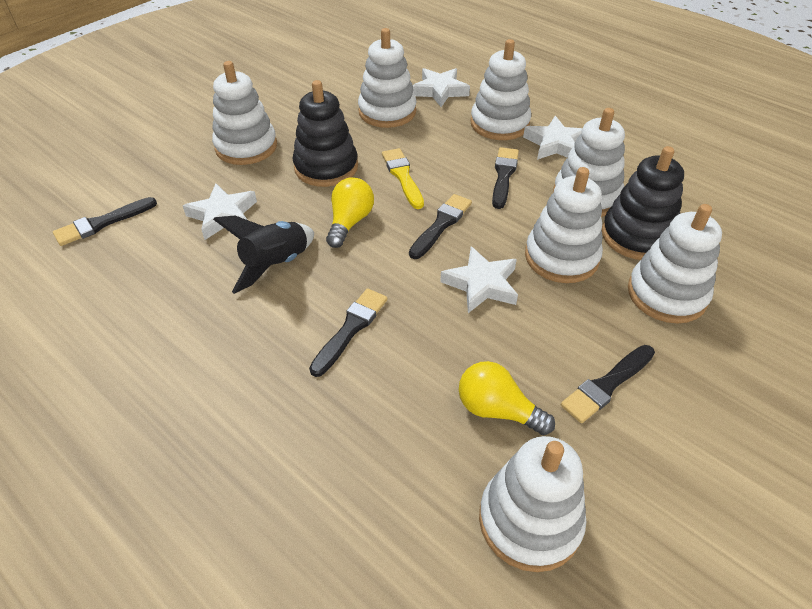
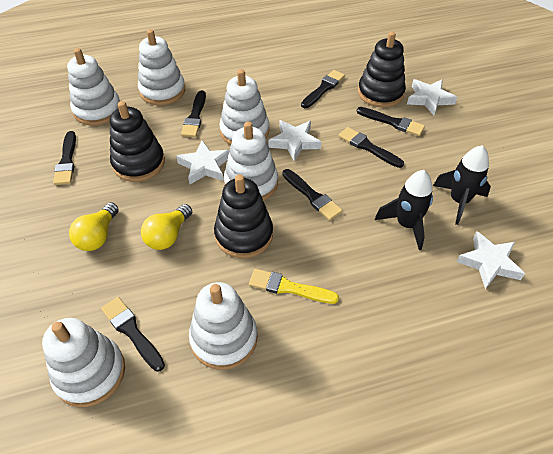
black brush: 5 -> 7
black rocket: 1 -> 2
black stacking toy: 2 -> 3
white stacking toy: 7 -> 6

